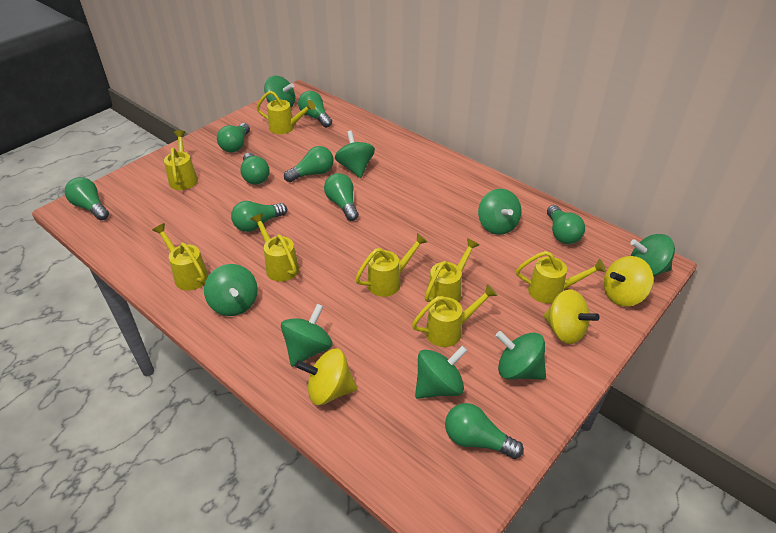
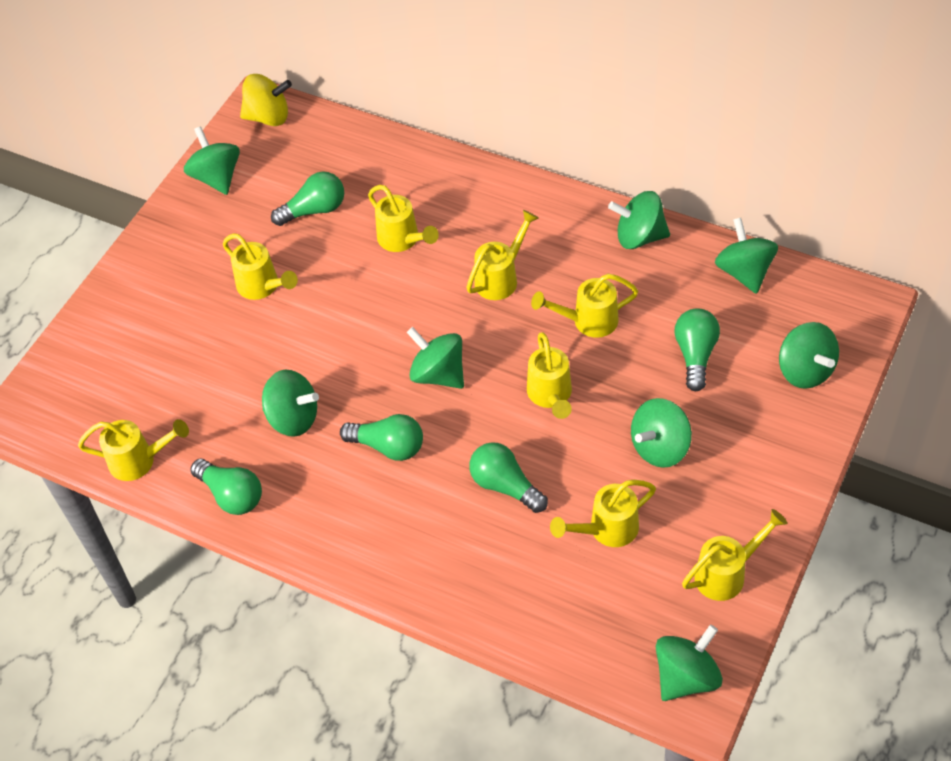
green light bulb: 9 -> 5
yellow spinning top: 3 -> 1

